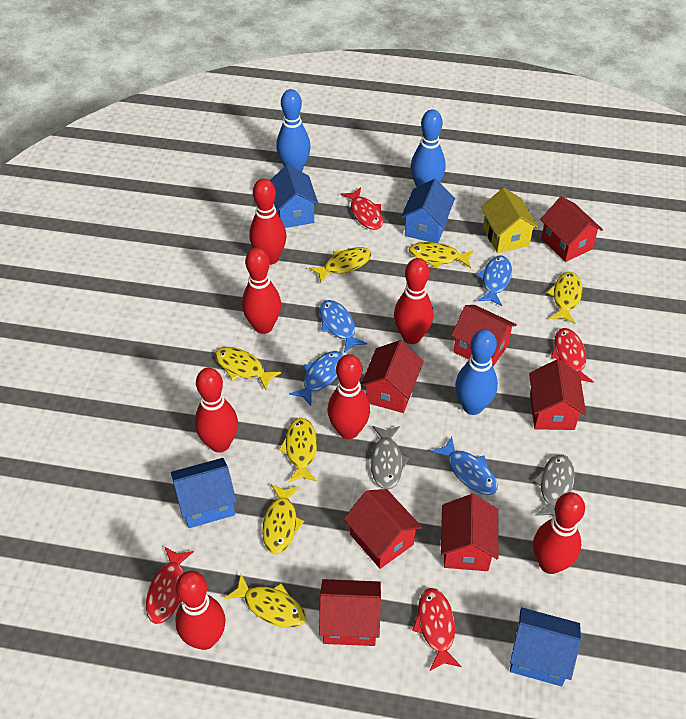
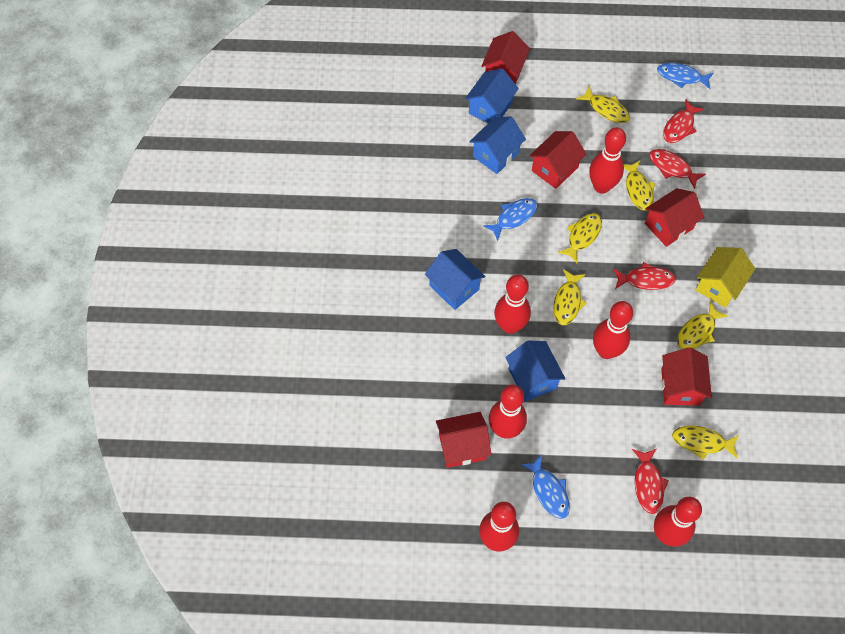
blue bowling pin: 3 -> 0
blue fish: 4 -> 3
grey fish: 2 -> 0
red bowling pin: 7 -> 6
red house: 7 -> 5
yellow fish: 7 -> 6

